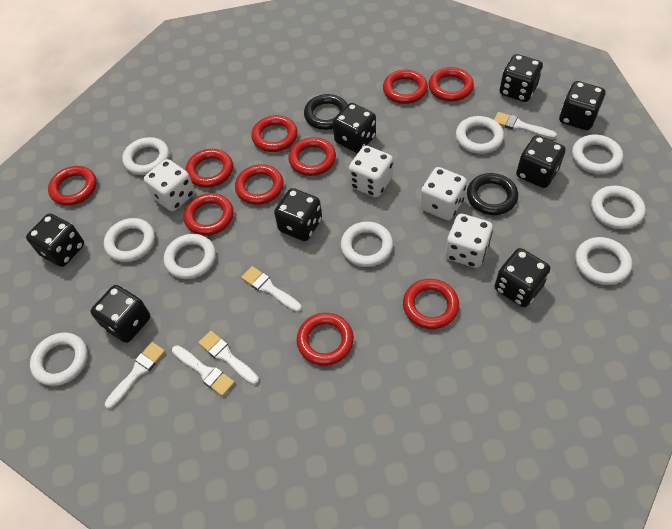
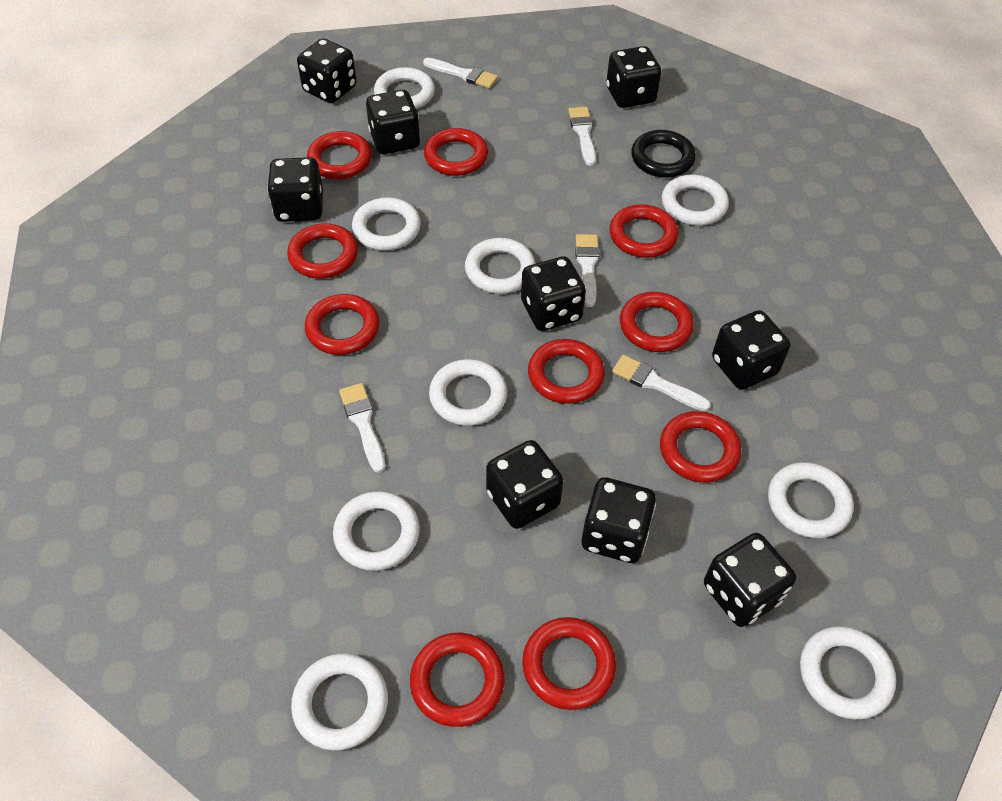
black dice: 8 -> 9
black ring: 2 -> 1
white dice: 4 -> 0

